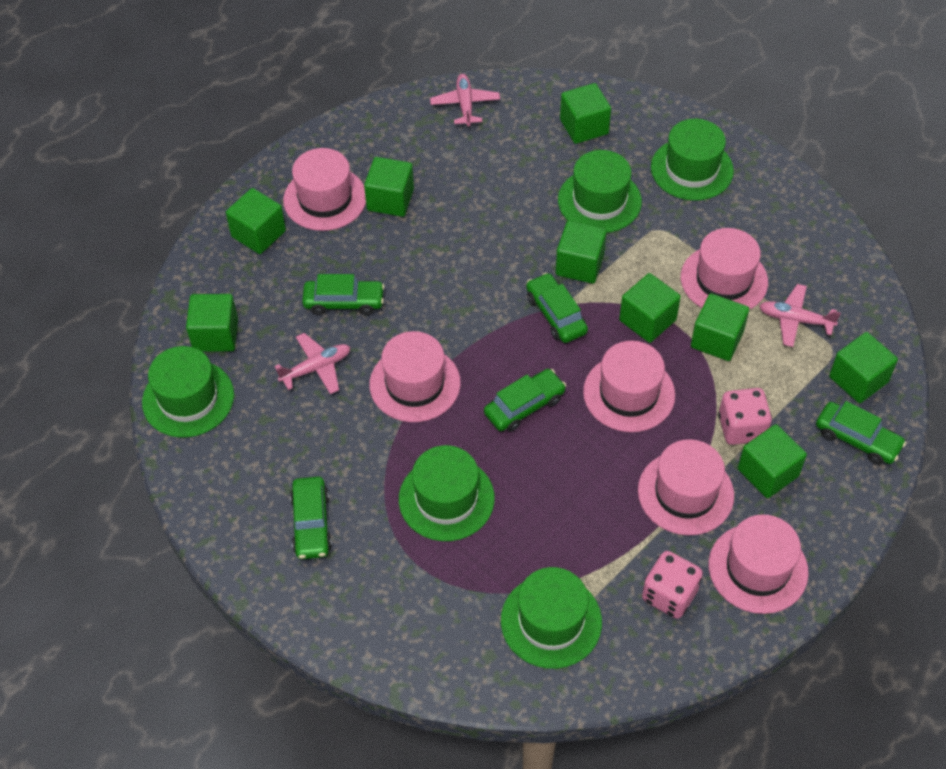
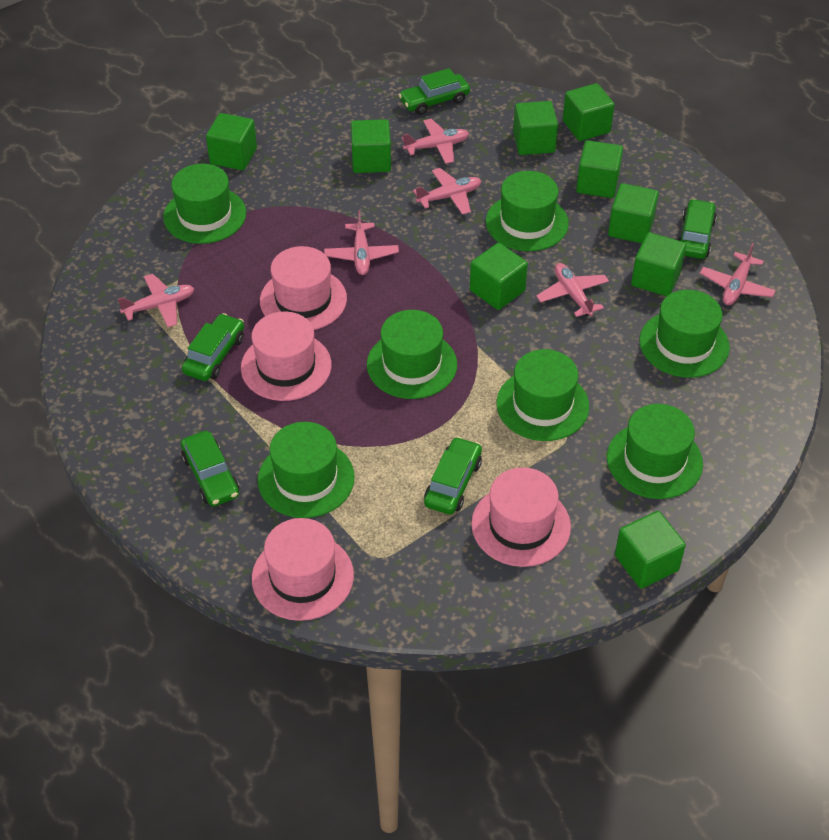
green hat: 5 -> 7
pink dice: 2 -> 0
pink hat: 6 -> 4
pink plane: 3 -> 6

